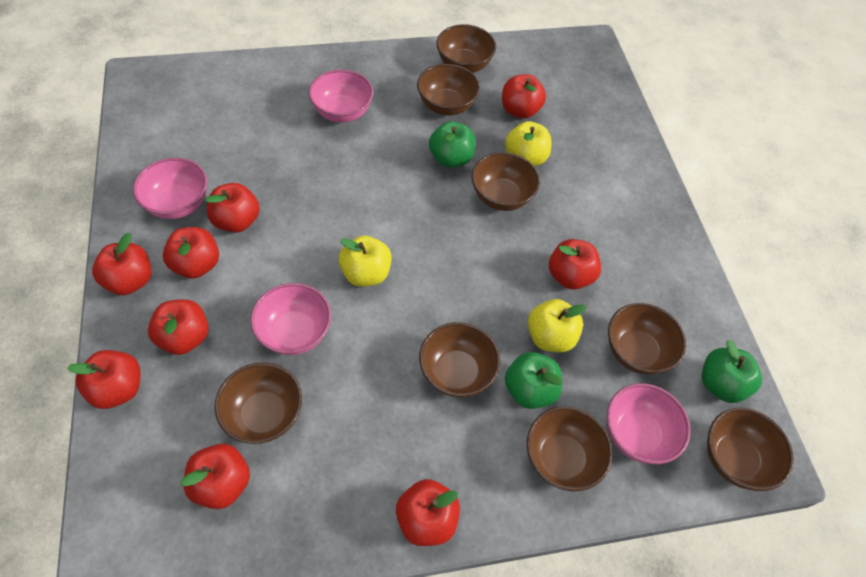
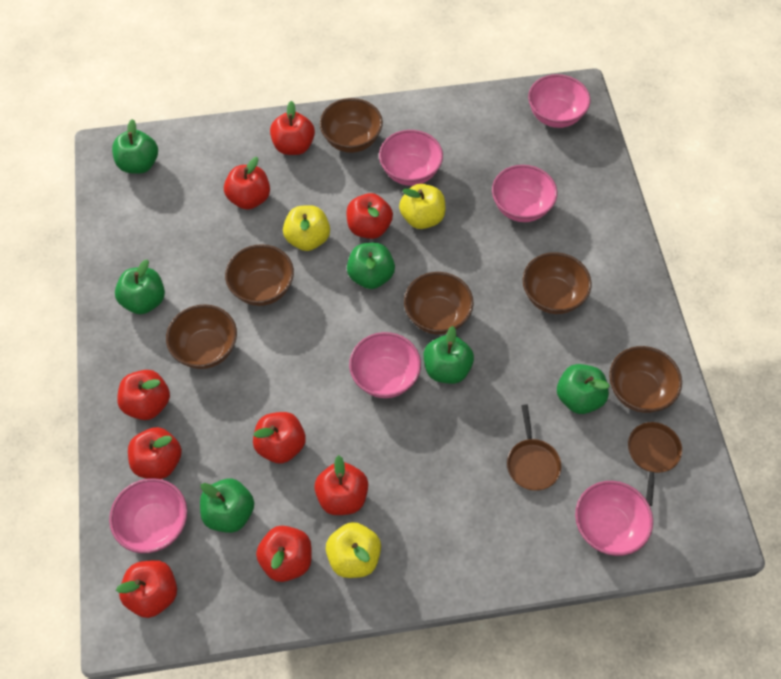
brown bowl: 8 -> 6
brown pan: 0 -> 2
green apple: 3 -> 6
pink bowl: 4 -> 6

